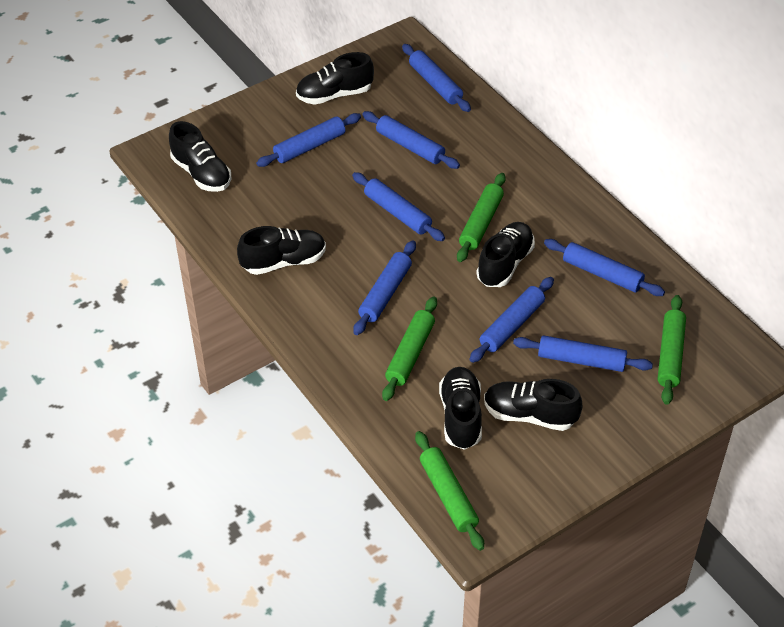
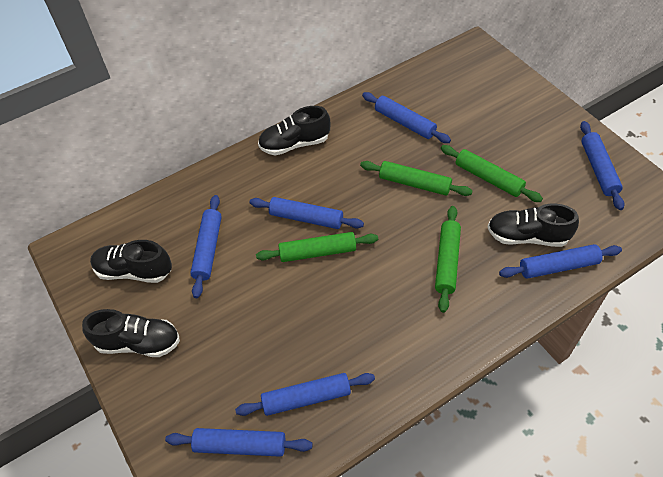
black shoe: 6 -> 4
blue rolling pin: 8 -> 7

